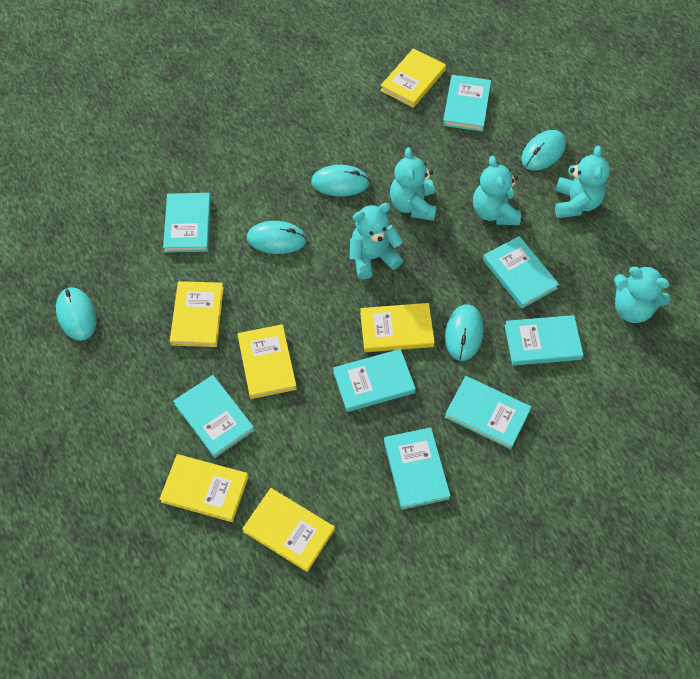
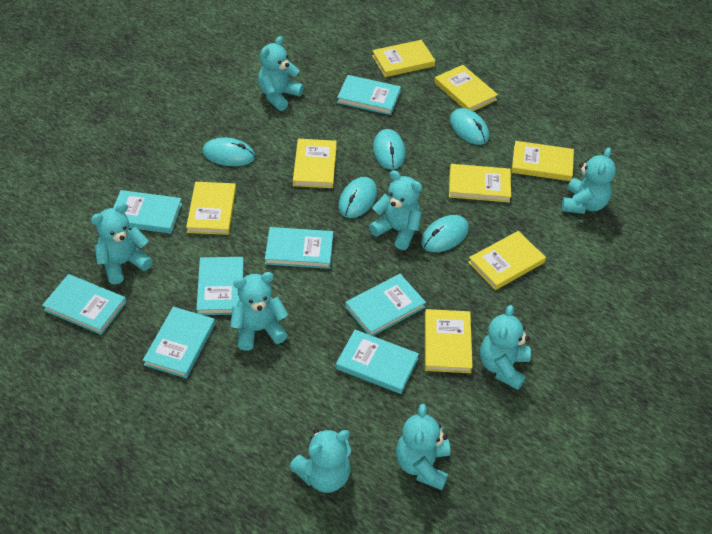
turquoise teddy bear: 5 -> 8
yellow book: 6 -> 8

